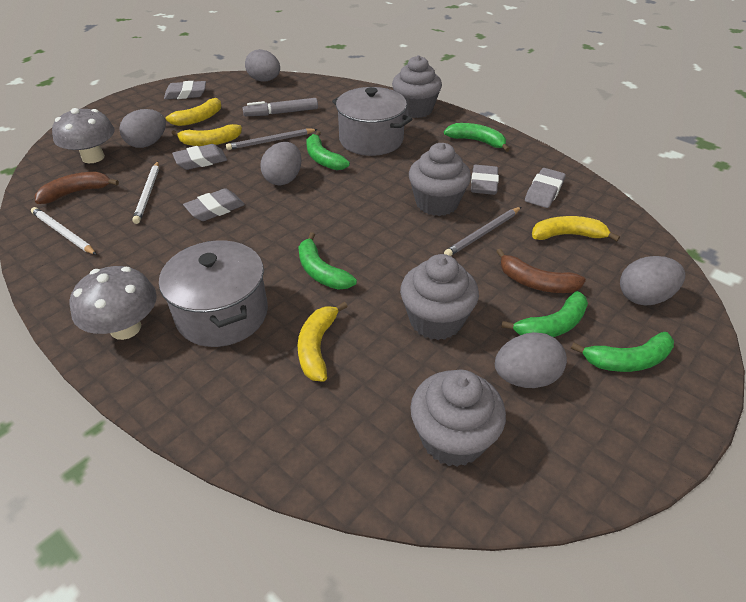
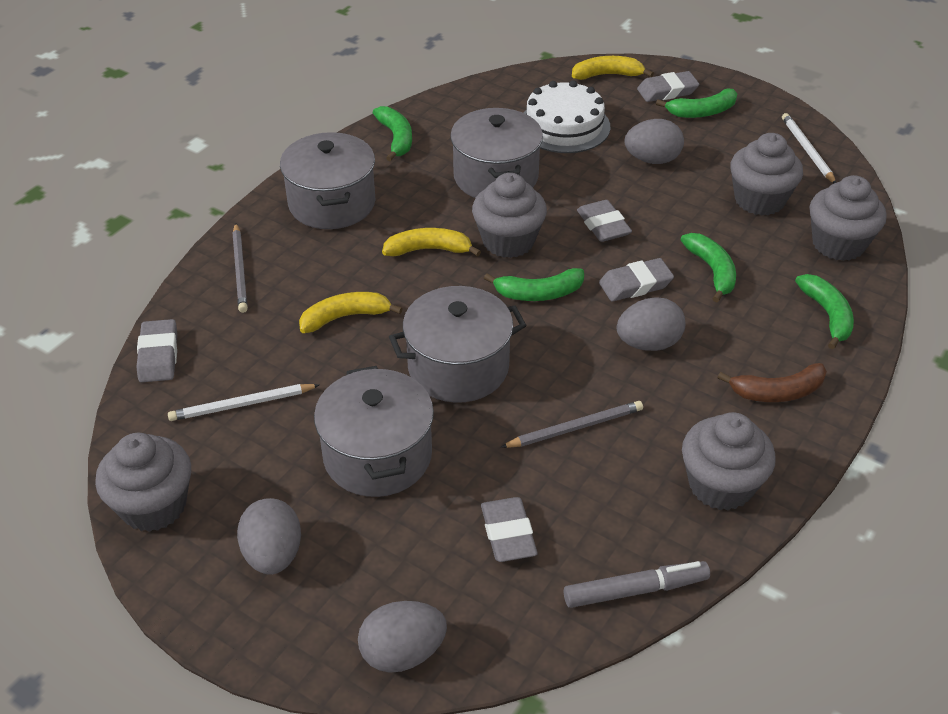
brown banana: 2 -> 1
grey cupcake: 4 -> 5
grey egg: 5 -> 4
grey mushroom: 2 -> 0
grey pot: 2 -> 4
white cake: 0 -> 1
yellow banana: 4 -> 3

